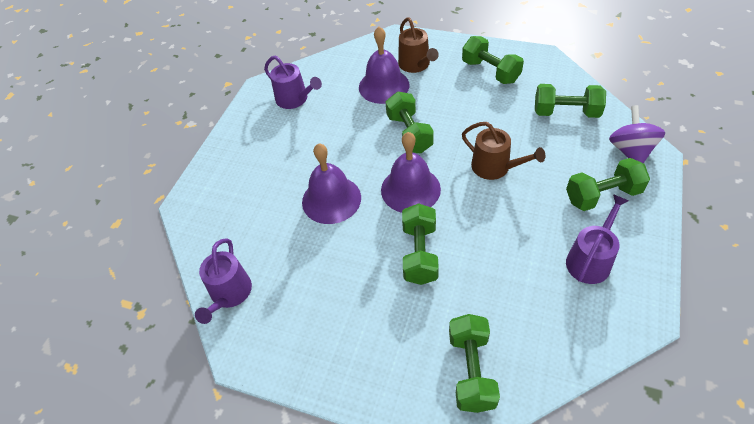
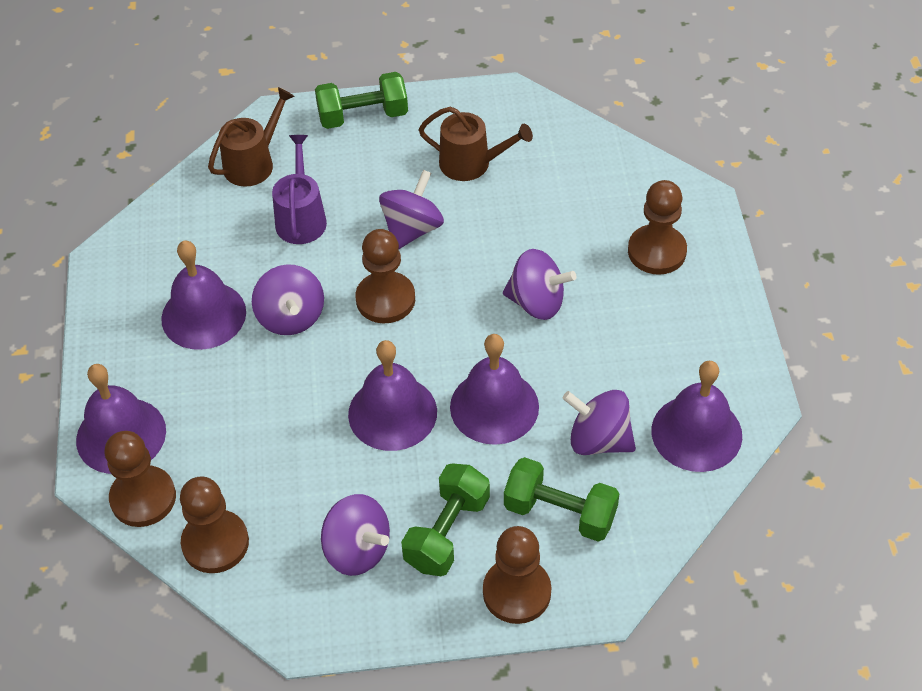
brown pawn: 0 -> 5
green dumbbell: 6 -> 3
purple bell: 3 -> 5
purple spinning top: 1 -> 5
purple watering can: 3 -> 1

